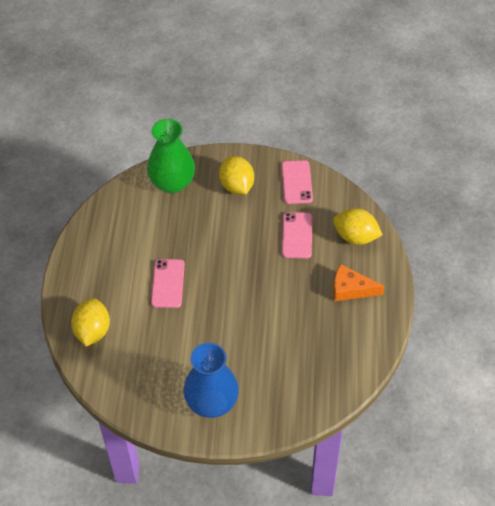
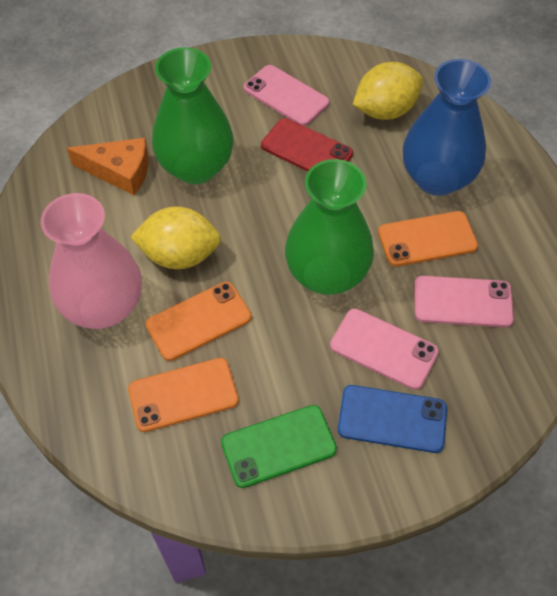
blue phone: 0 -> 1
green phone: 0 -> 1
green vase: 1 -> 2
orange phone: 0 -> 3
pink vase: 0 -> 1
red phone: 0 -> 1
yellow lemon: 3 -> 2

